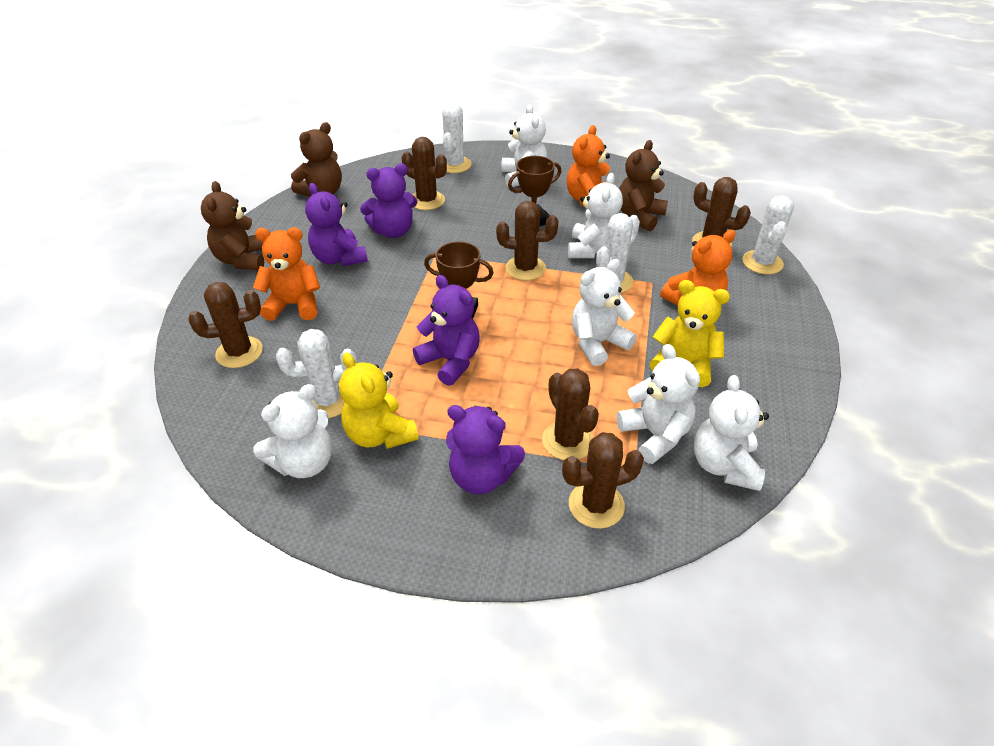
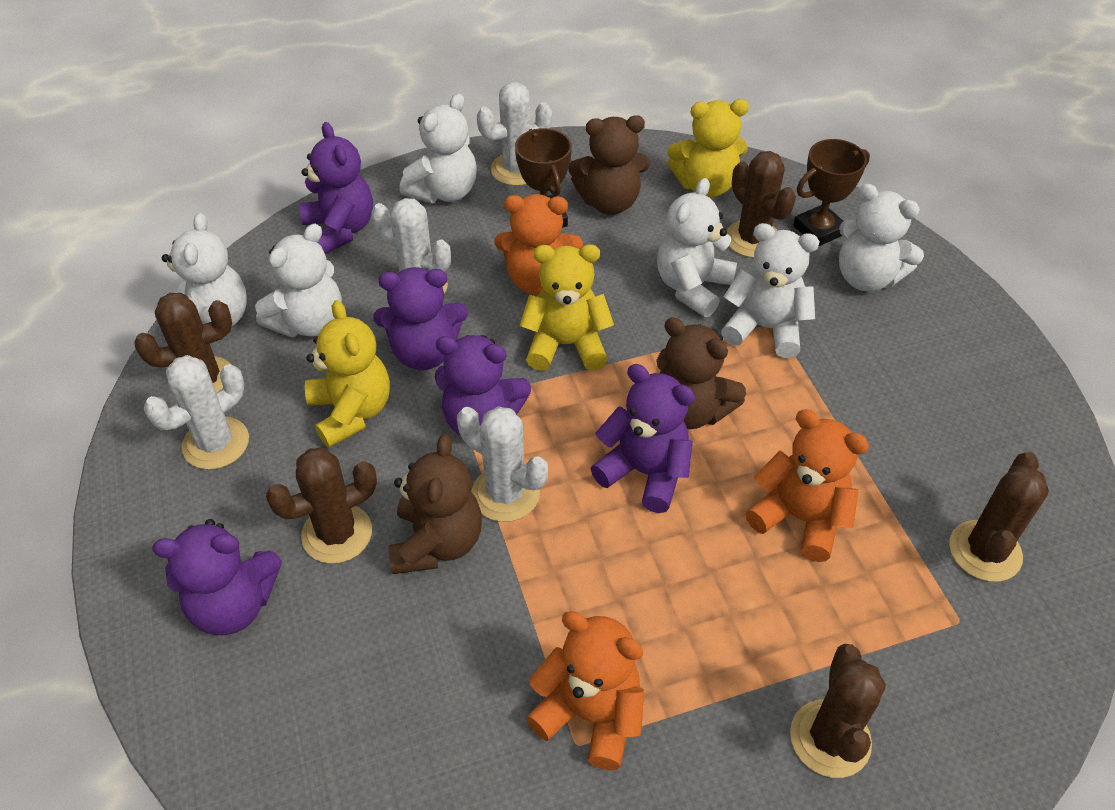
brown cactus: 6 -> 5
purple teddy bear: 4 -> 5
yellow teddy bear: 2 -> 3

